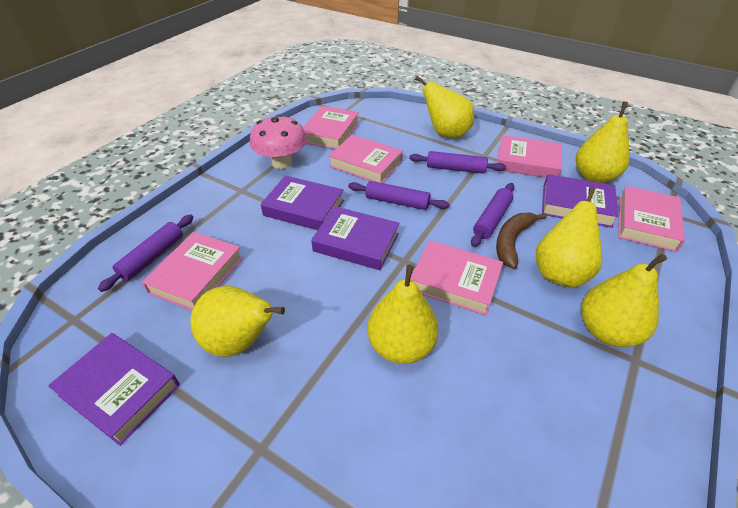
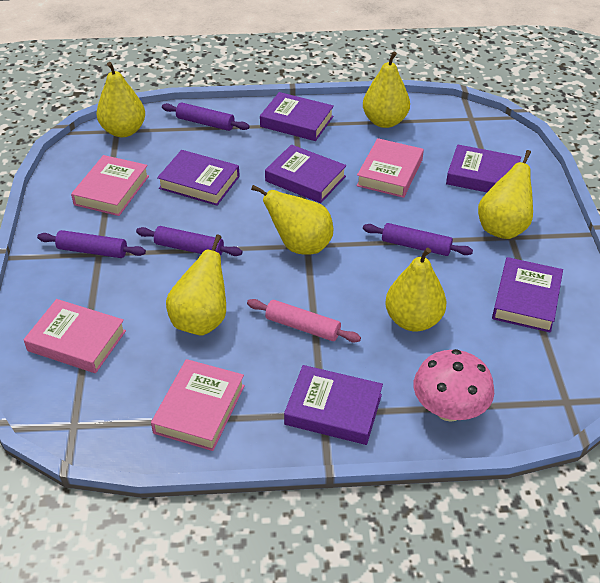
brown banana: 1 -> 0
pink book: 6 -> 4
pink rolling pin: 0 -> 1
purple book: 4 -> 6

